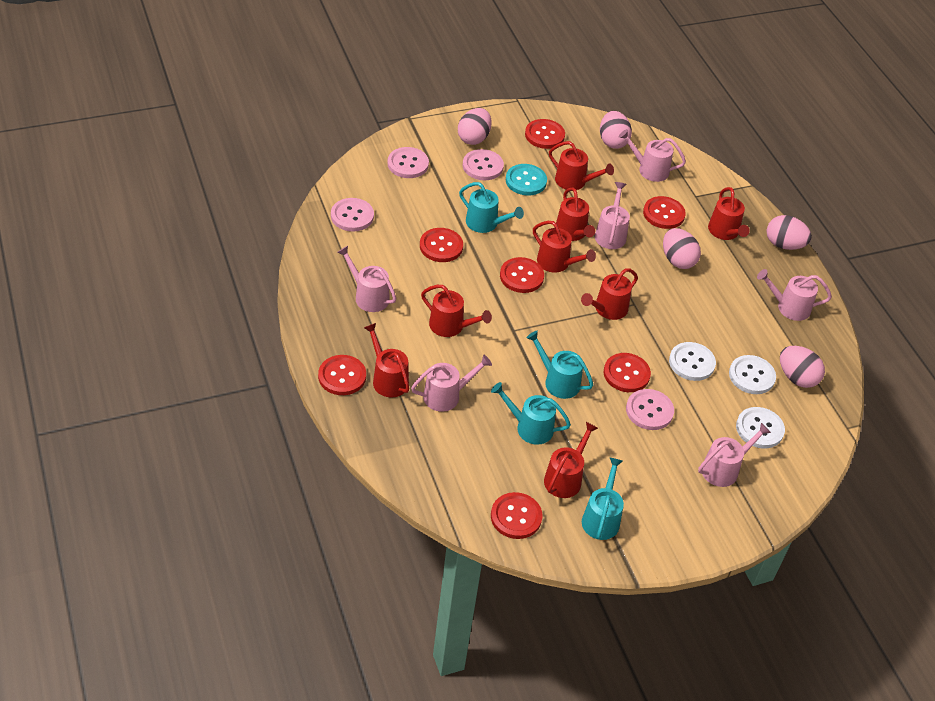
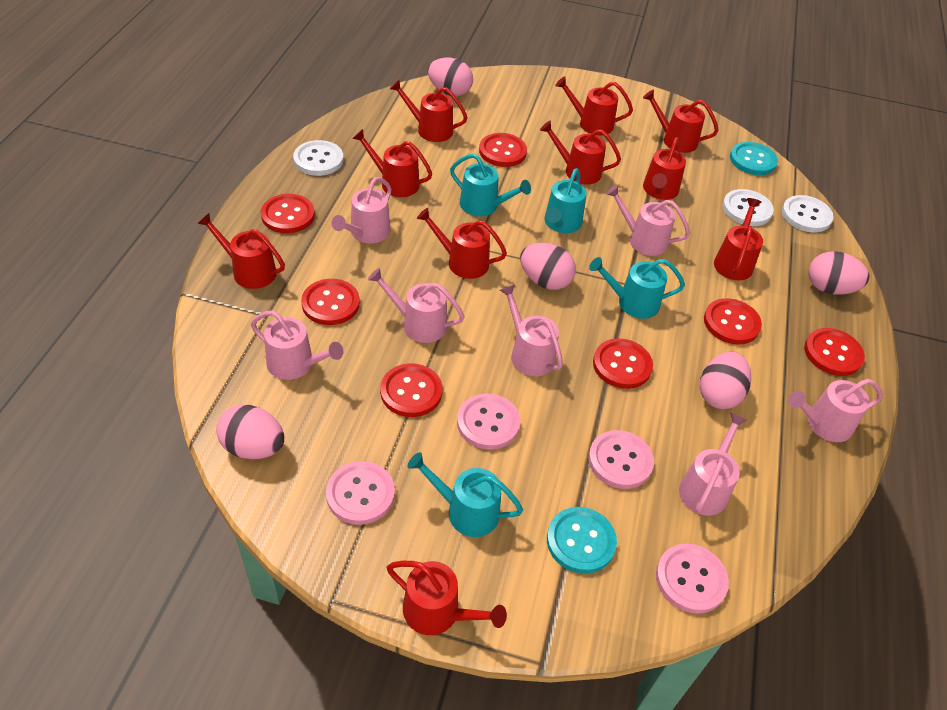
pink watering can: 6 -> 7
red watering can: 8 -> 10
turquoise button: 1 -> 2

